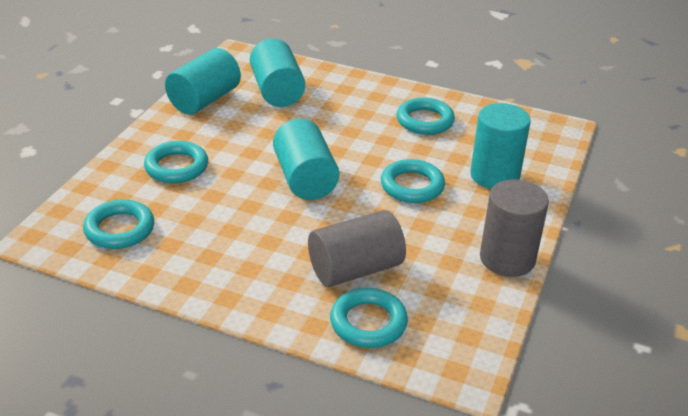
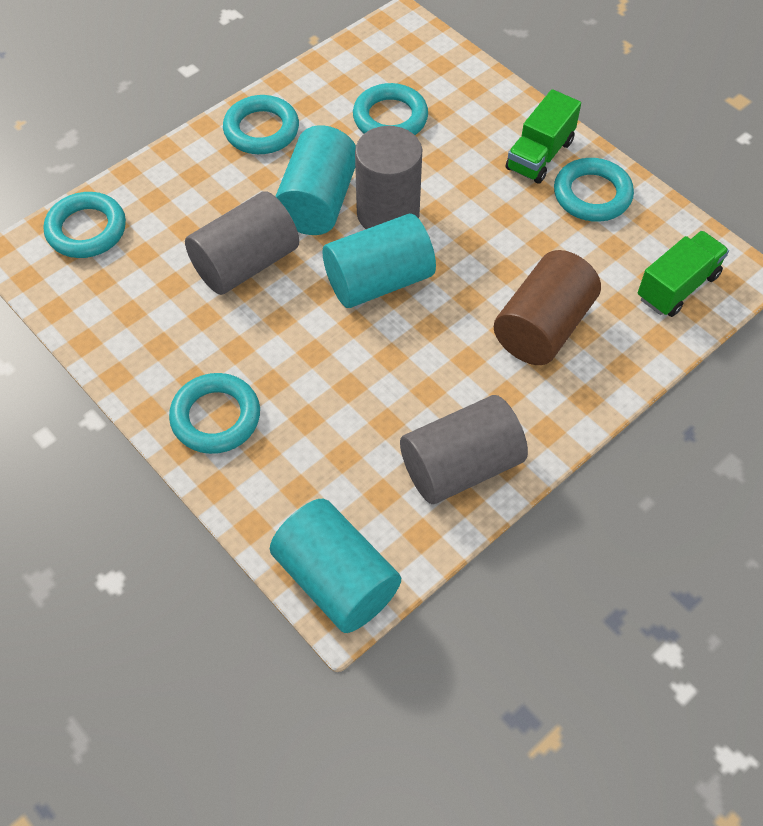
brown cylinder: 0 -> 1
green truck: 0 -> 2
grey cylinder: 2 -> 3
turquoise cylinder: 4 -> 3

